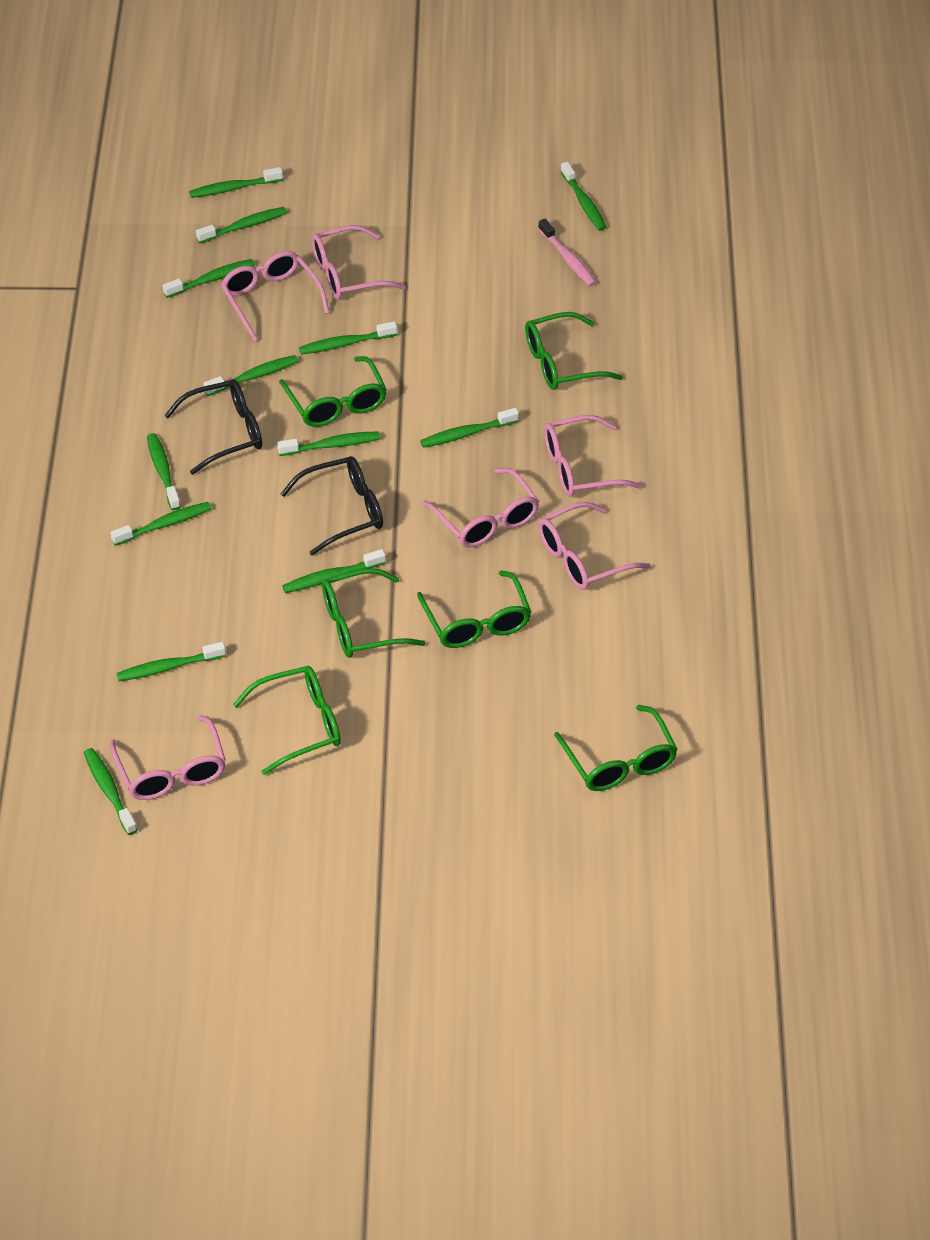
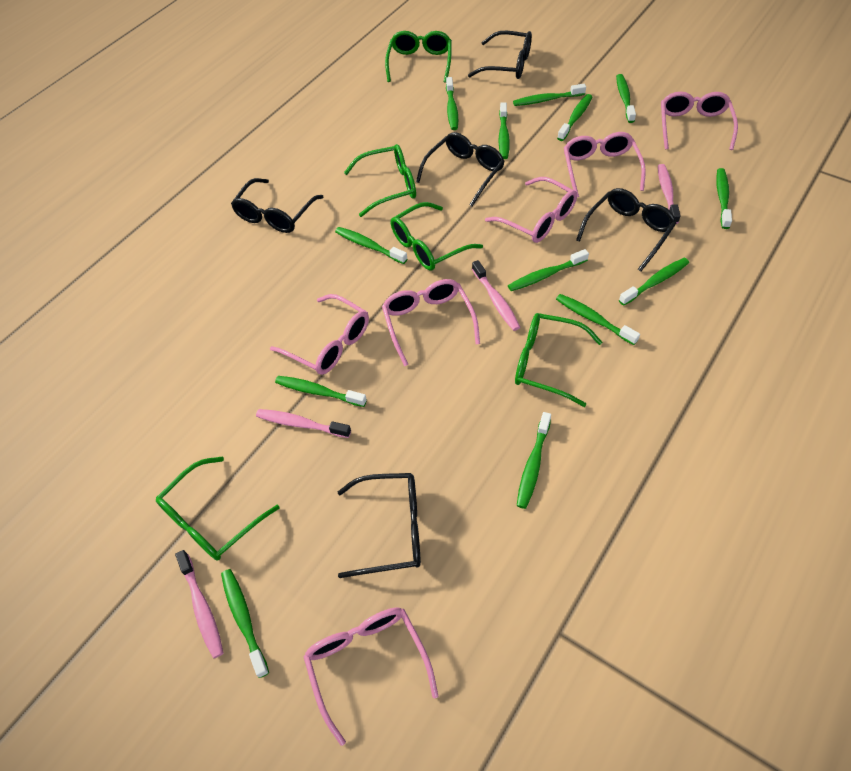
black glasses: 2 -> 5
green glasses: 6 -> 5
pink toothbrush: 1 -> 4

